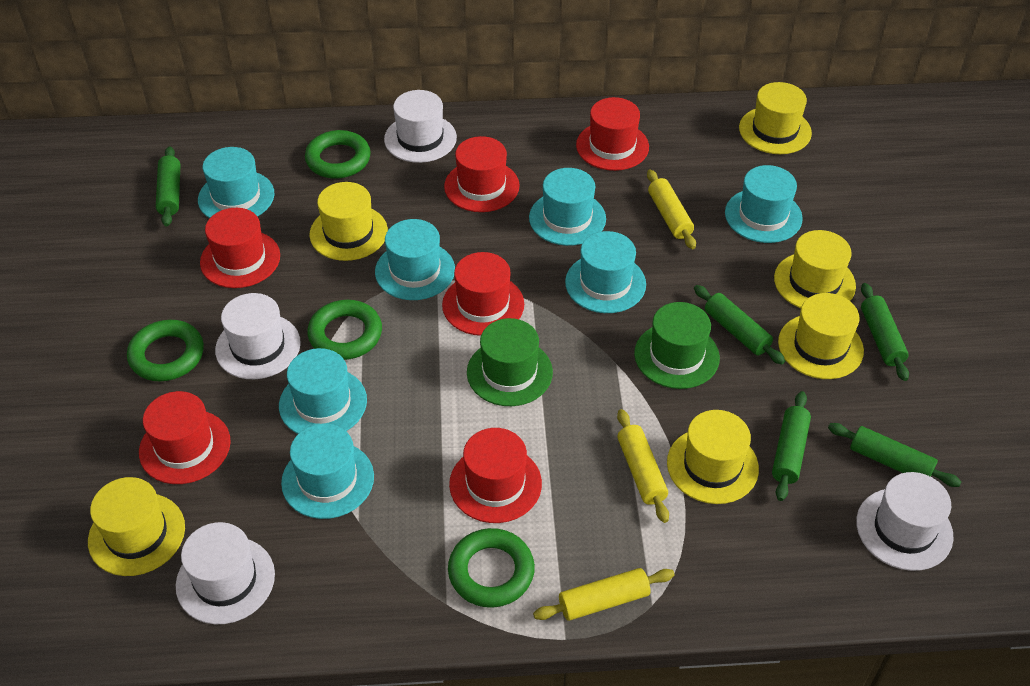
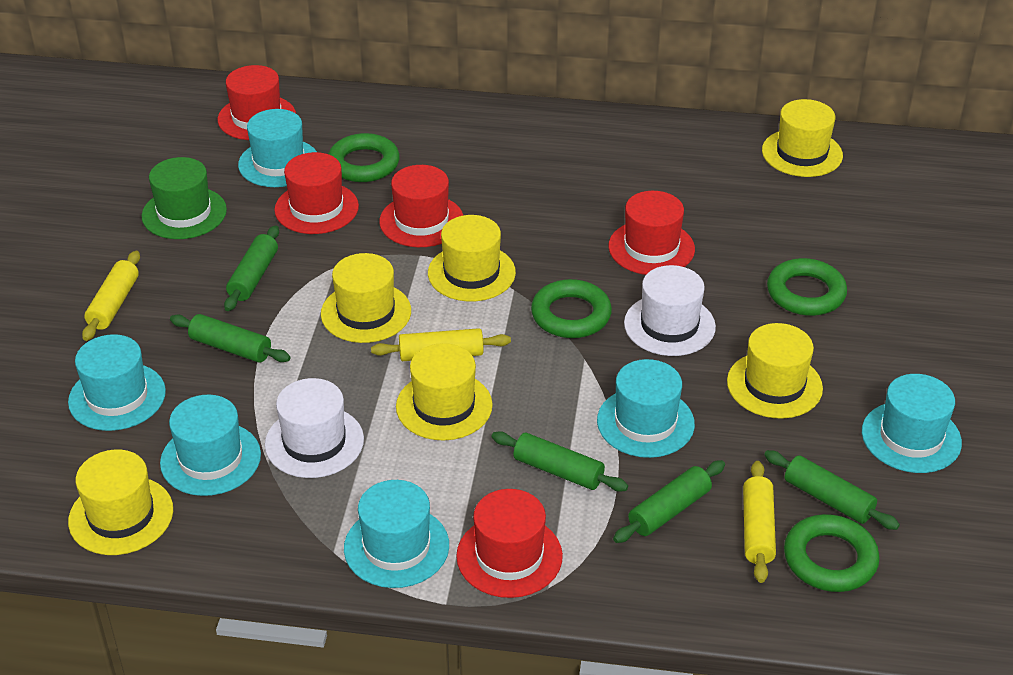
green hat: 2 -> 1
red hat: 6 -> 5
turquoise hat: 7 -> 6
white hat: 4 -> 2

